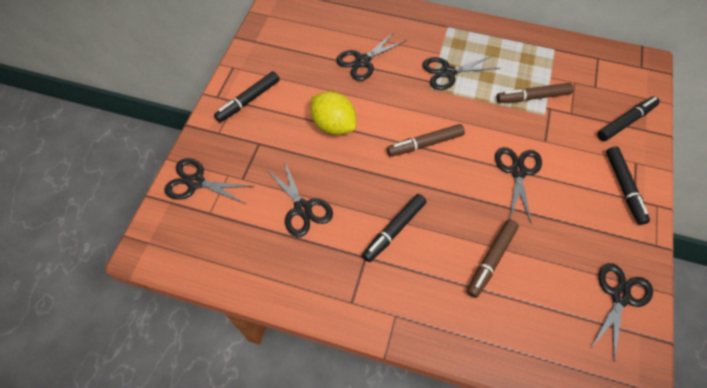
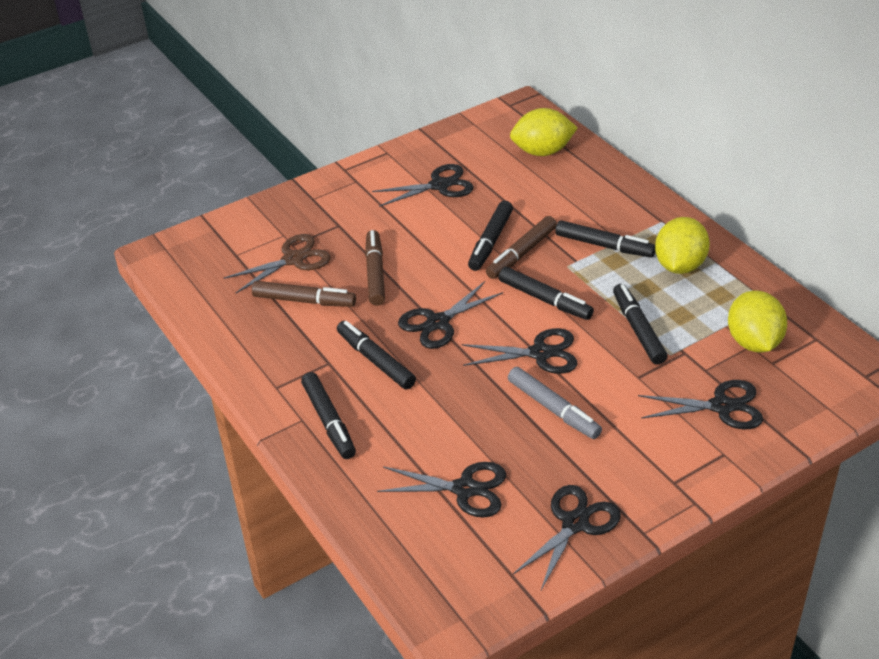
black marker: 4 -> 6
brown scissors: 0 -> 1
grey marker: 0 -> 1
yellow lemon: 1 -> 3

